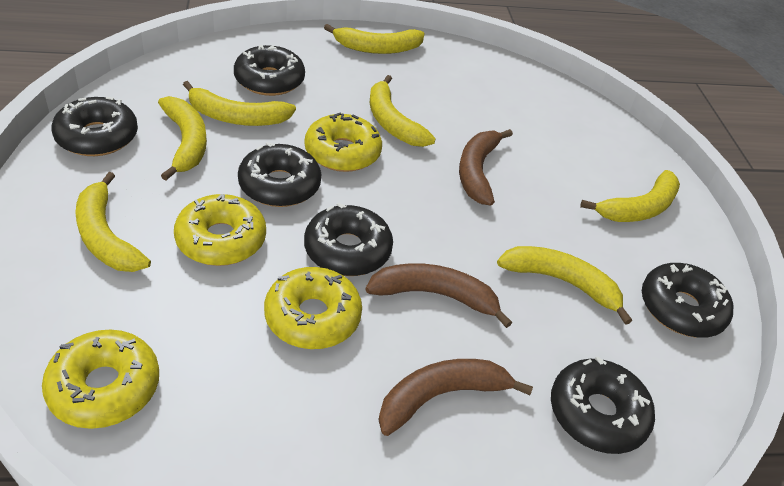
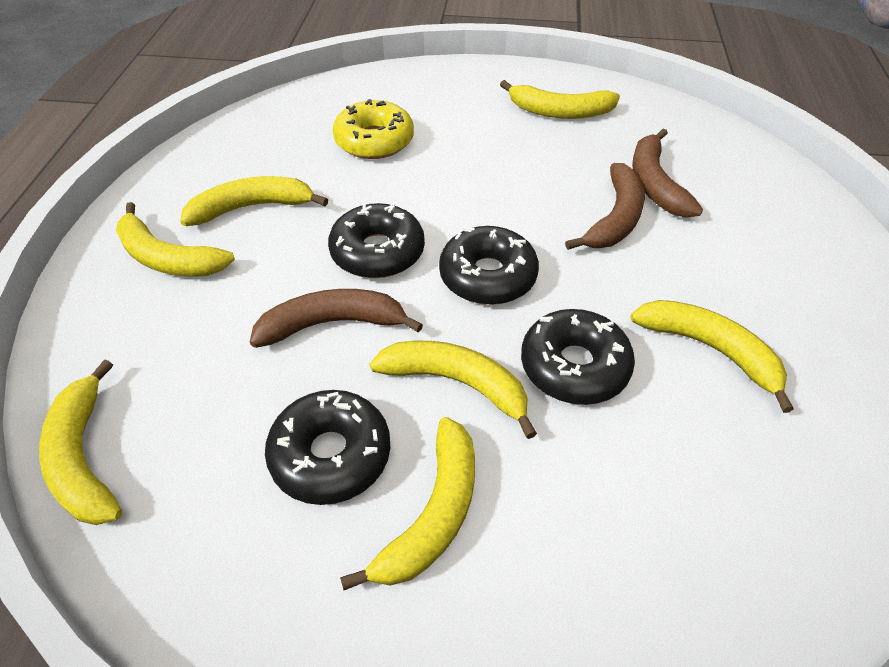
black donut: 6 -> 4
yellow donut: 4 -> 1

